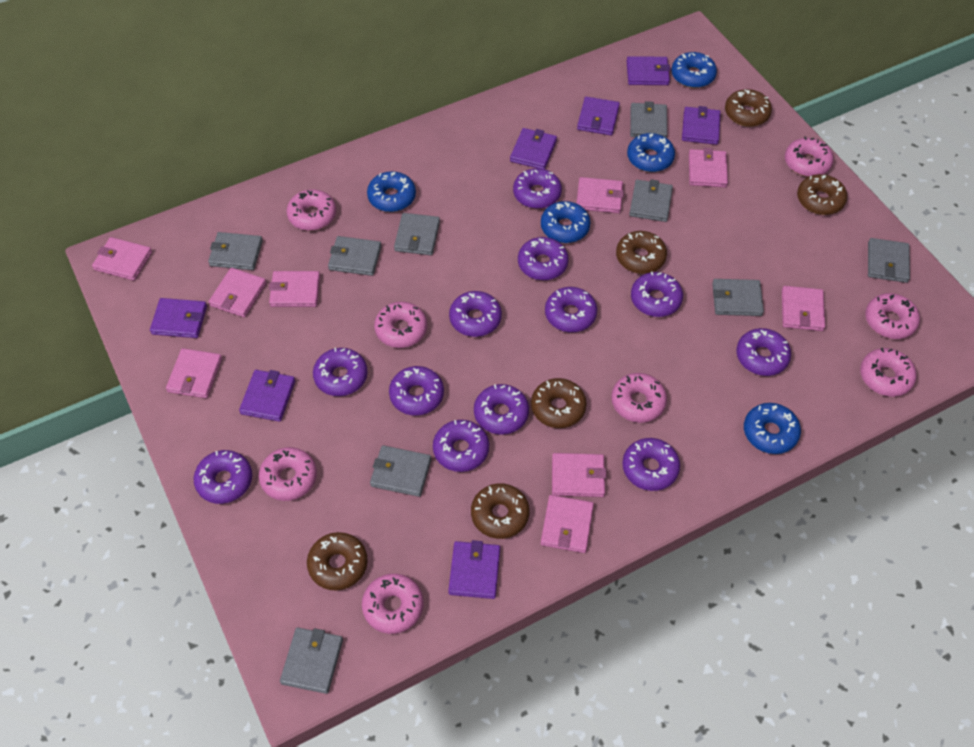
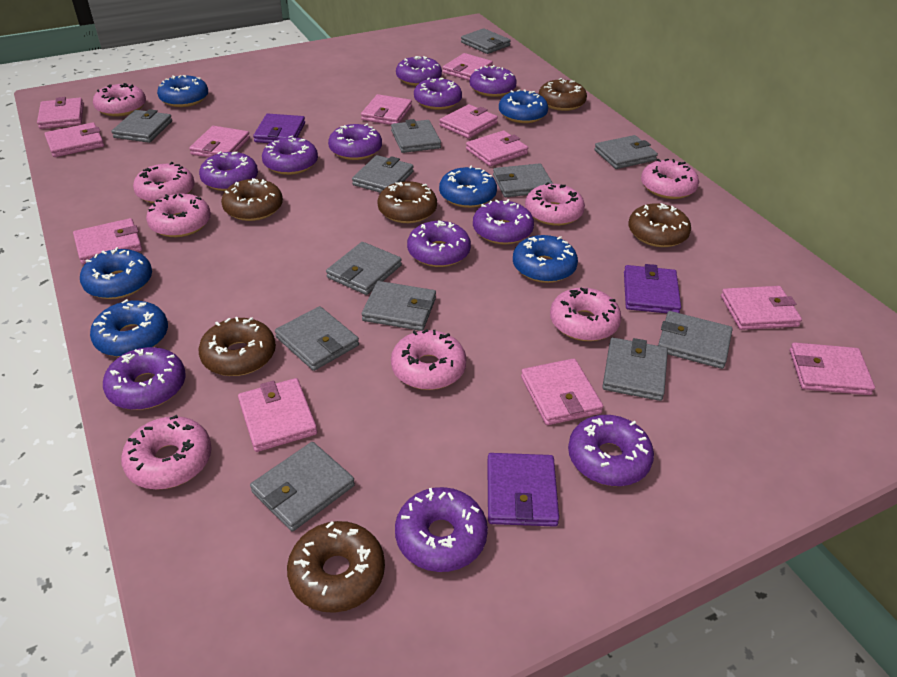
blue donut: 5 -> 6
grey wallet: 9 -> 12
pink wallet: 9 -> 12
purple donut: 12 -> 11
purple wallet: 7 -> 3

